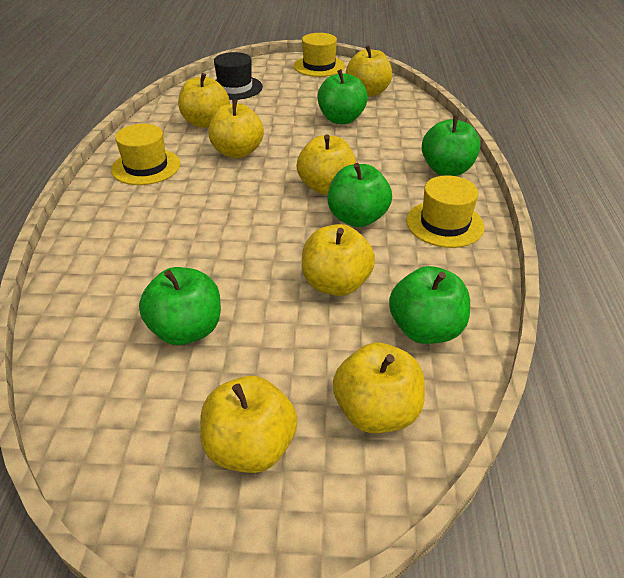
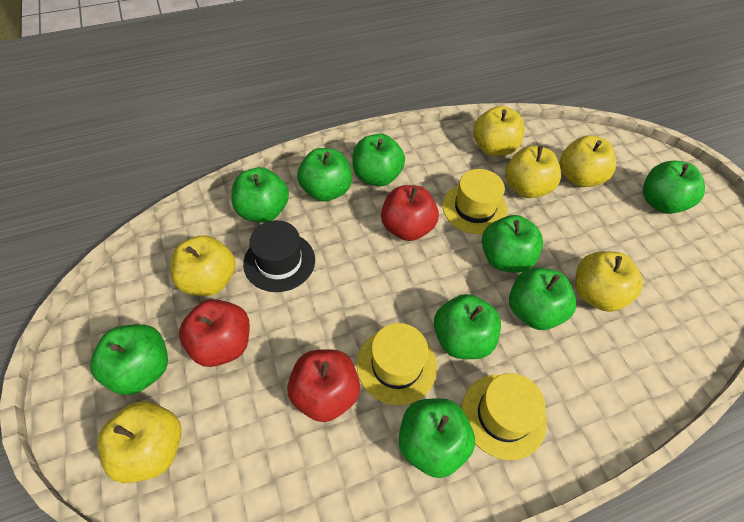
green apple: 5 -> 9
red apple: 0 -> 3
yellow apple: 7 -> 6

